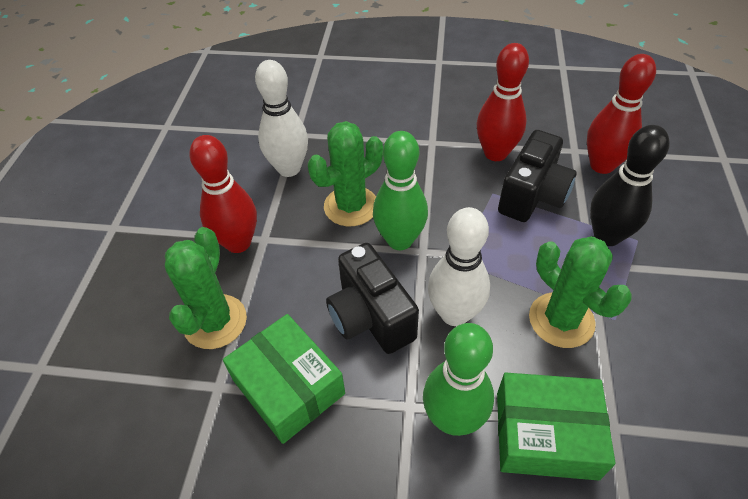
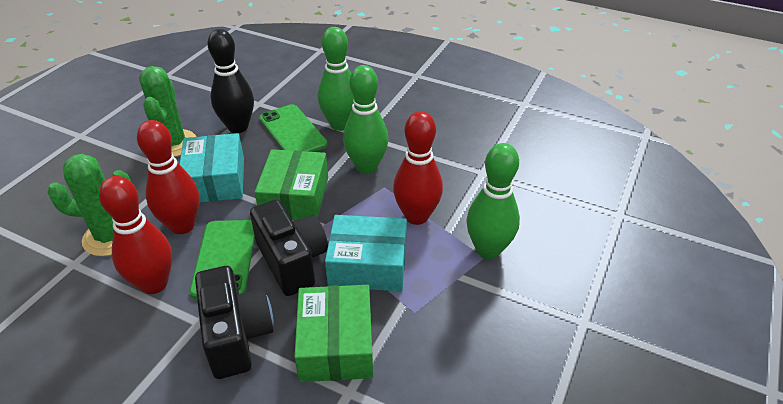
green bowling pin: 2 -> 3
green cactus: 3 -> 2
green phone: 0 -> 2
turquoise box: 0 -> 2
white bowling pin: 2 -> 0

